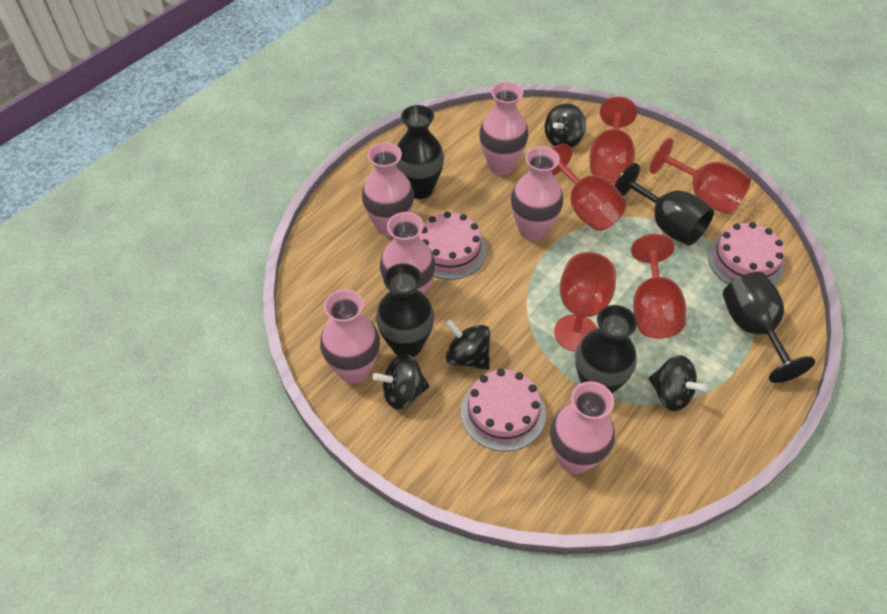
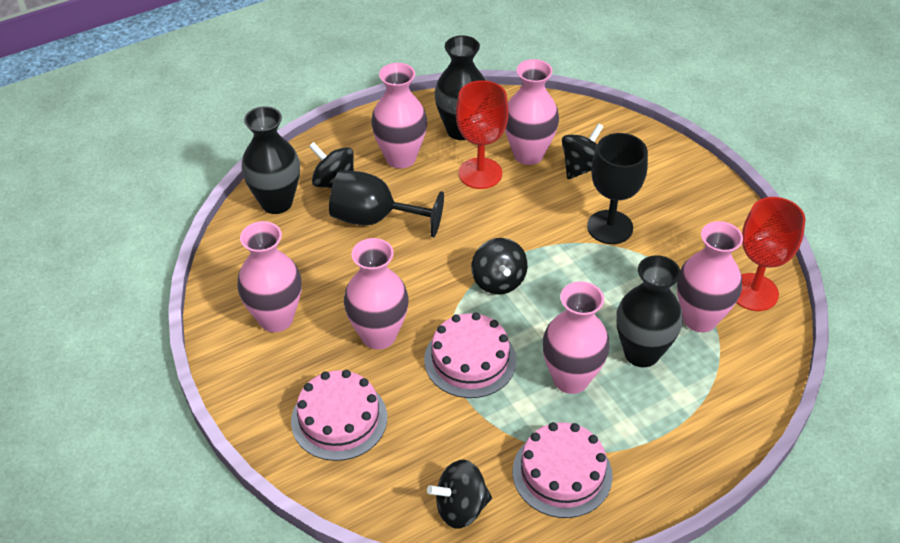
red goblet: 5 -> 2

